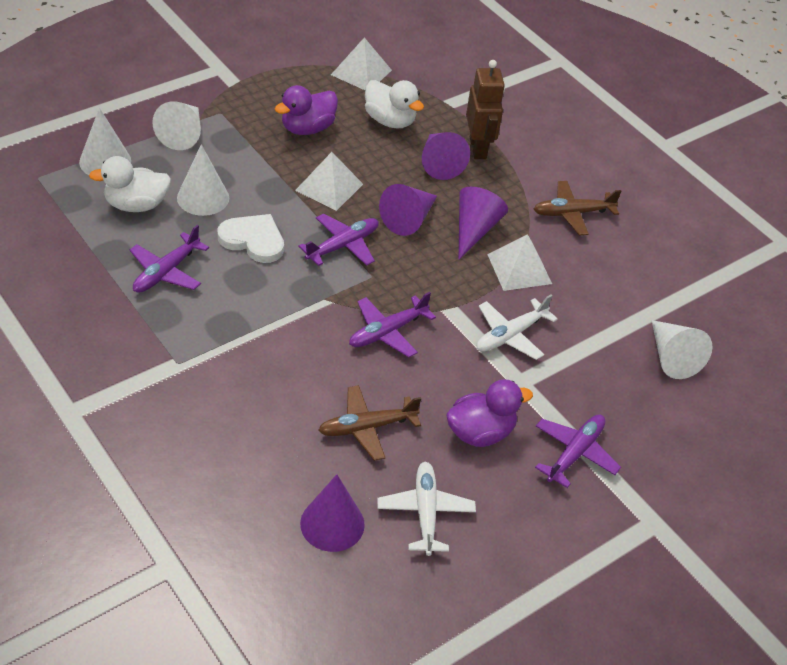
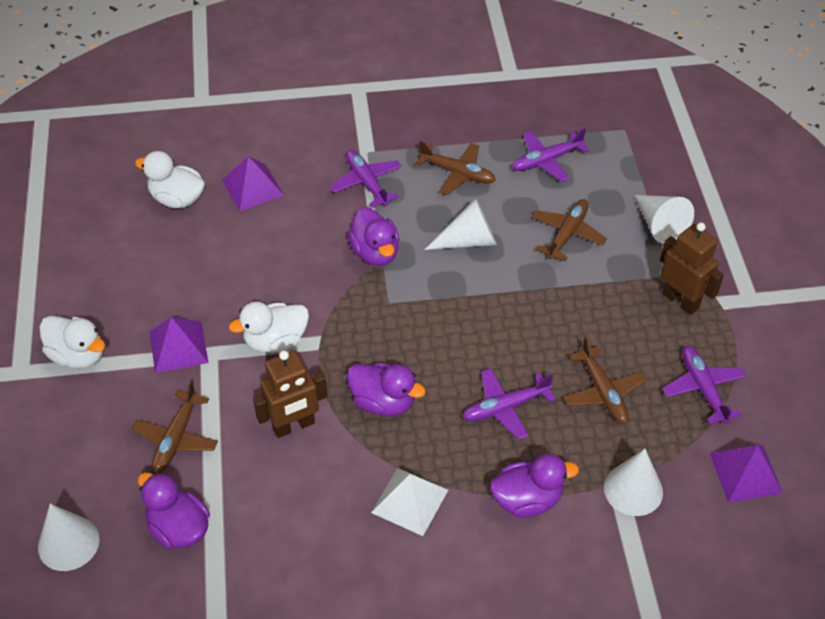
brown plane: 2 -> 4
brown robot: 1 -> 2
purple cone: 4 -> 0
purple duck: 2 -> 4
purple pyramid: 0 -> 3
white duck: 2 -> 3
white heart: 1 -> 0
white plane: 2 -> 0
white pyramid: 3 -> 1

